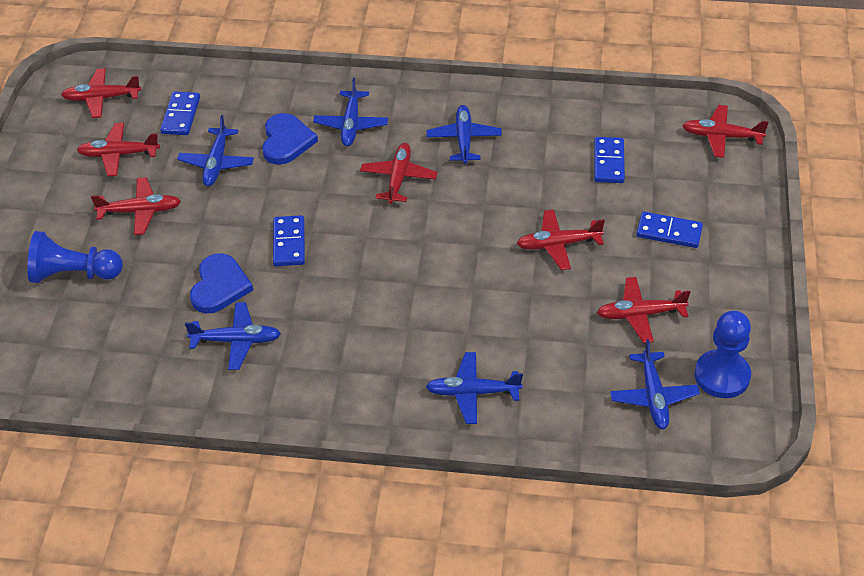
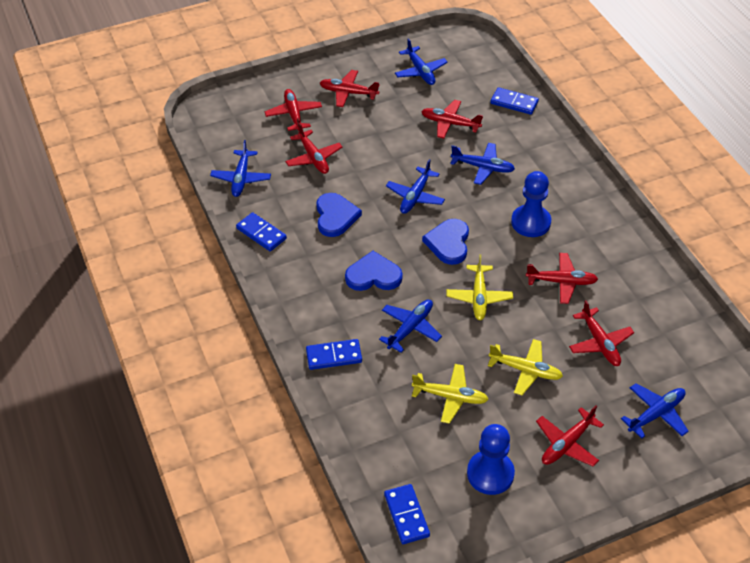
blue heart: 2 -> 3
yellow plane: 0 -> 3

